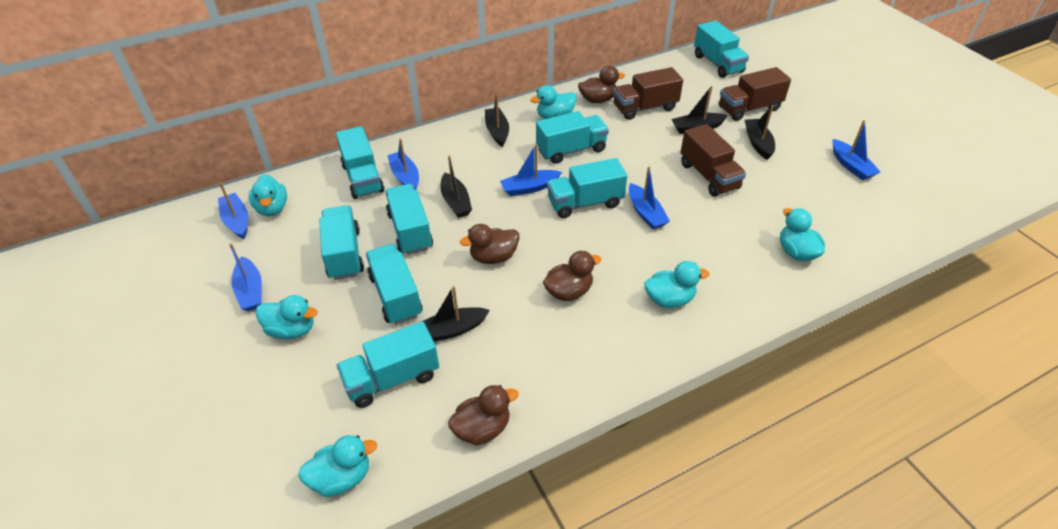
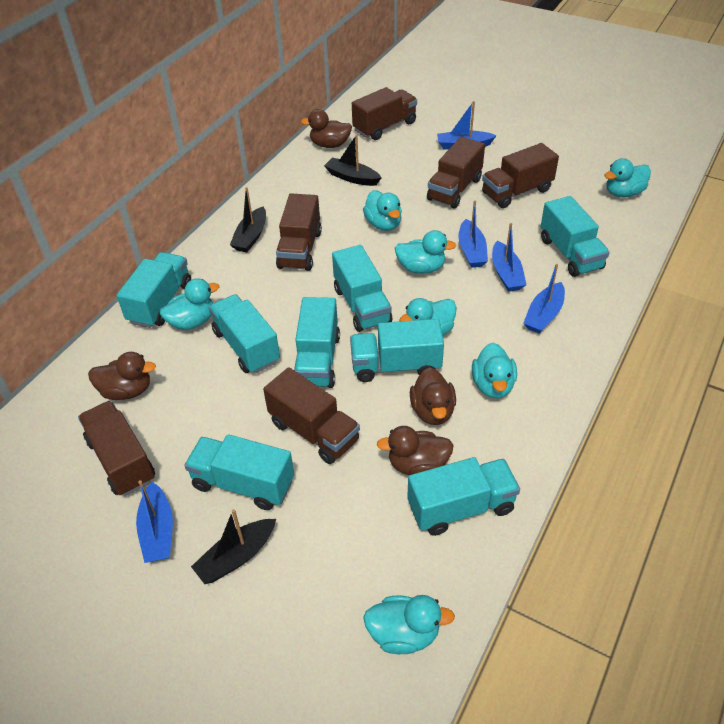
black boat: 5 -> 3
blue boat: 6 -> 5
brown truck: 3 -> 6
turquoise duck: 6 -> 7

